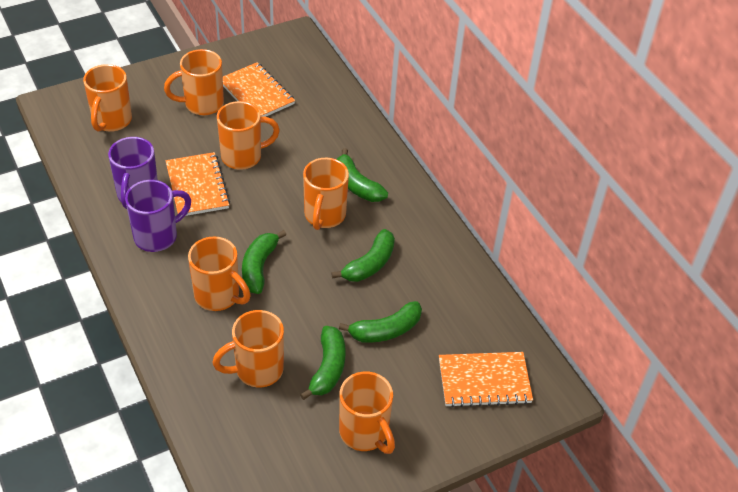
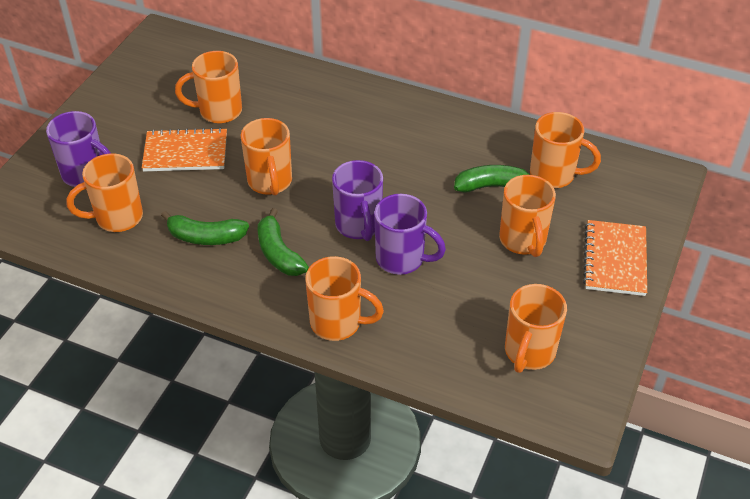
green banana: 5 -> 3
orange notebook: 3 -> 2
purple mug: 2 -> 3

